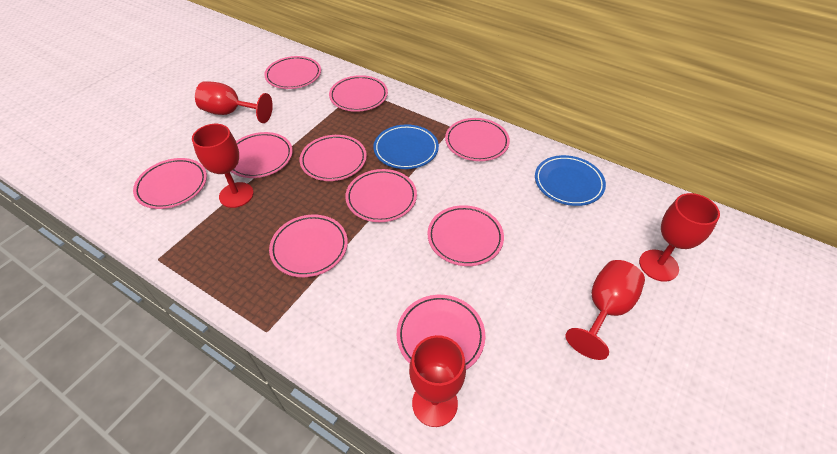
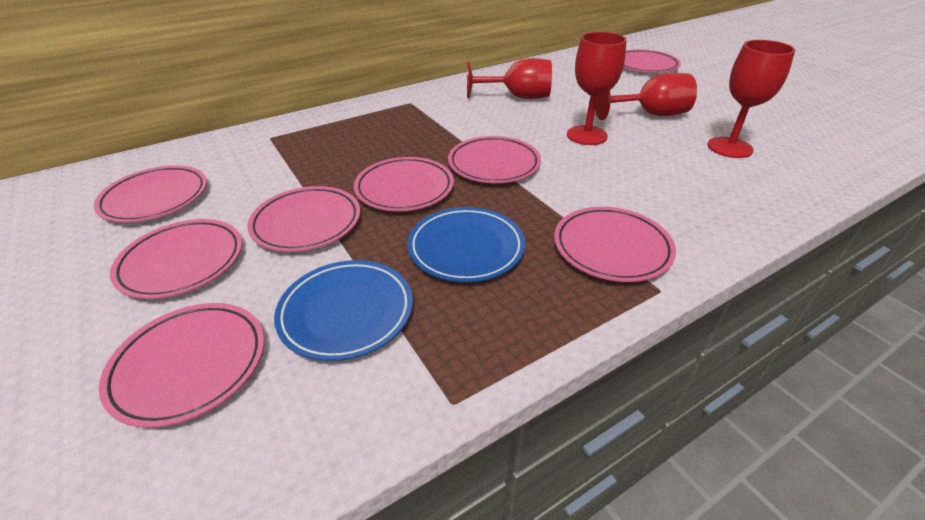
pink plate: 10 -> 8
red goblet: 5 -> 4

